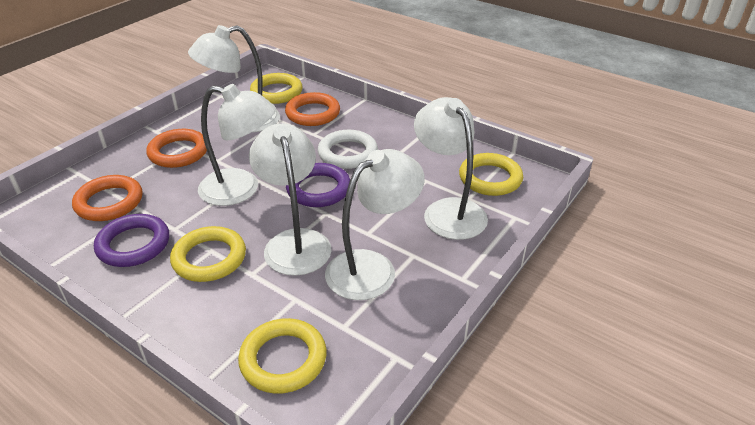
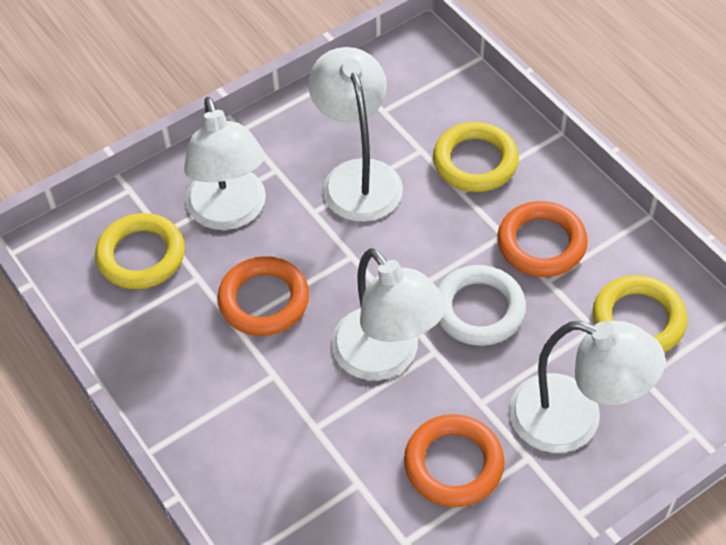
purple ring: 2 -> 0
white lamp: 5 -> 4
yellow ring: 4 -> 3

